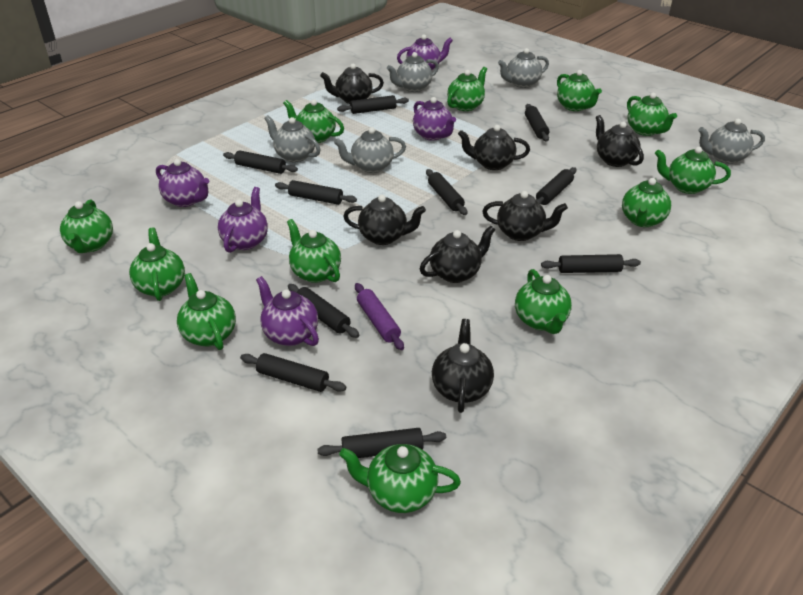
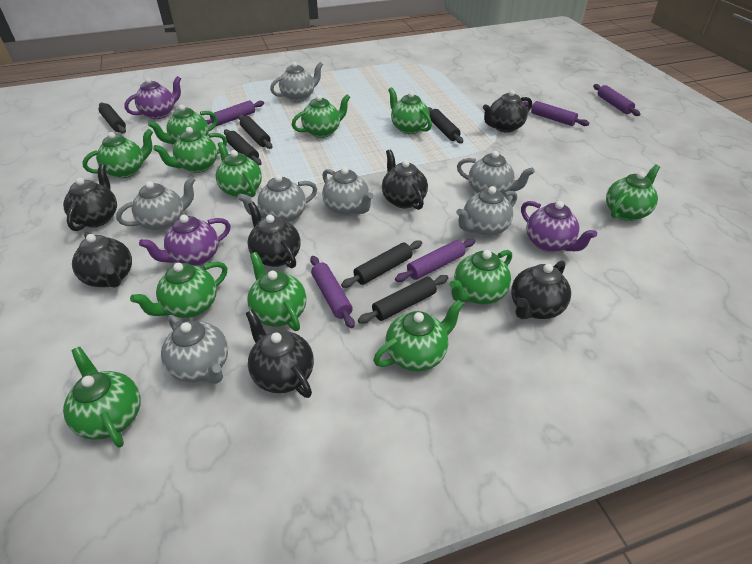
black rolling pin: 10 -> 6
grey teapot: 5 -> 7
purple rolling pin: 1 -> 5
purple teapot: 5 -> 3

